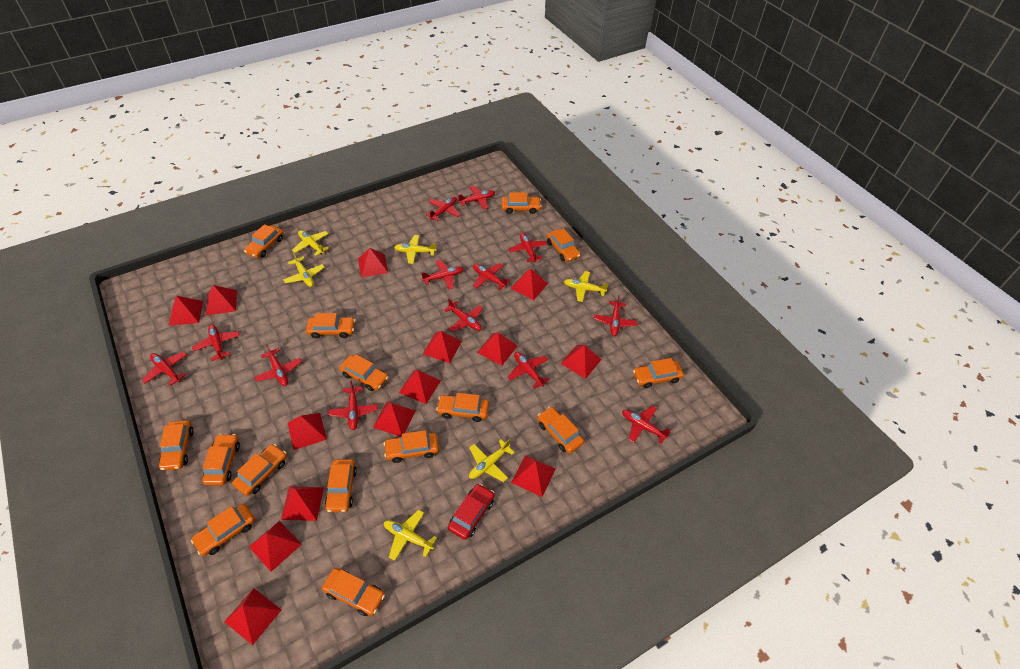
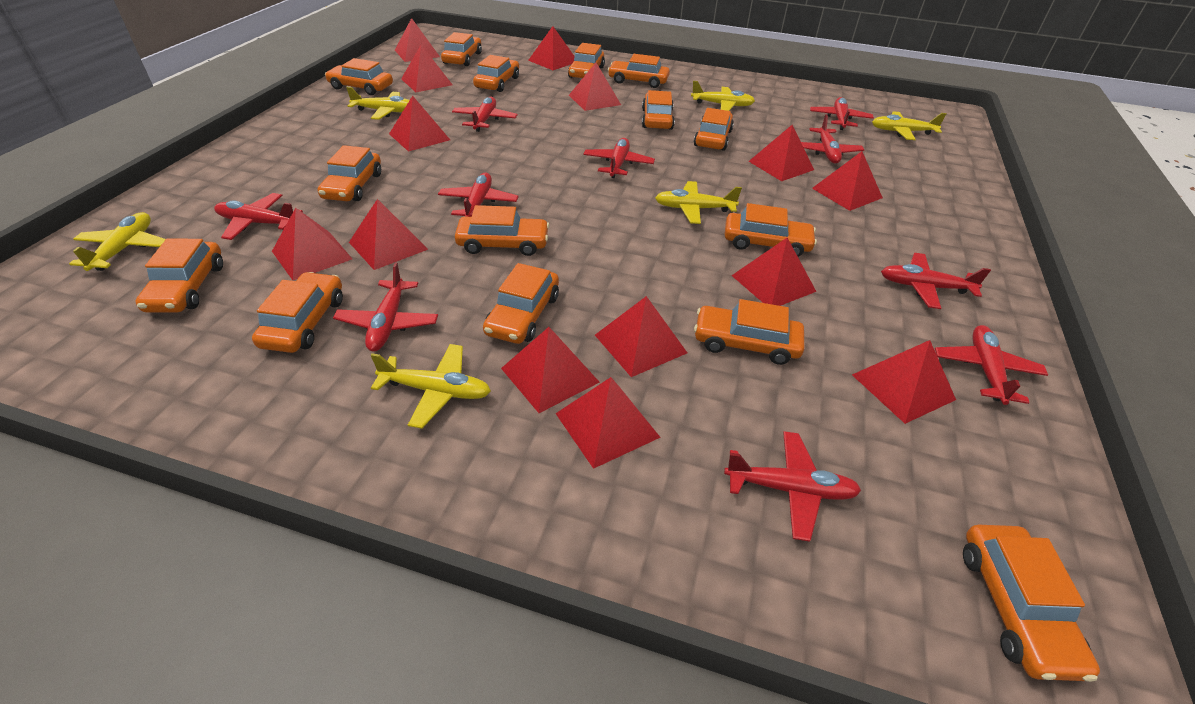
red car: 1 -> 0
red plane: 13 -> 10

